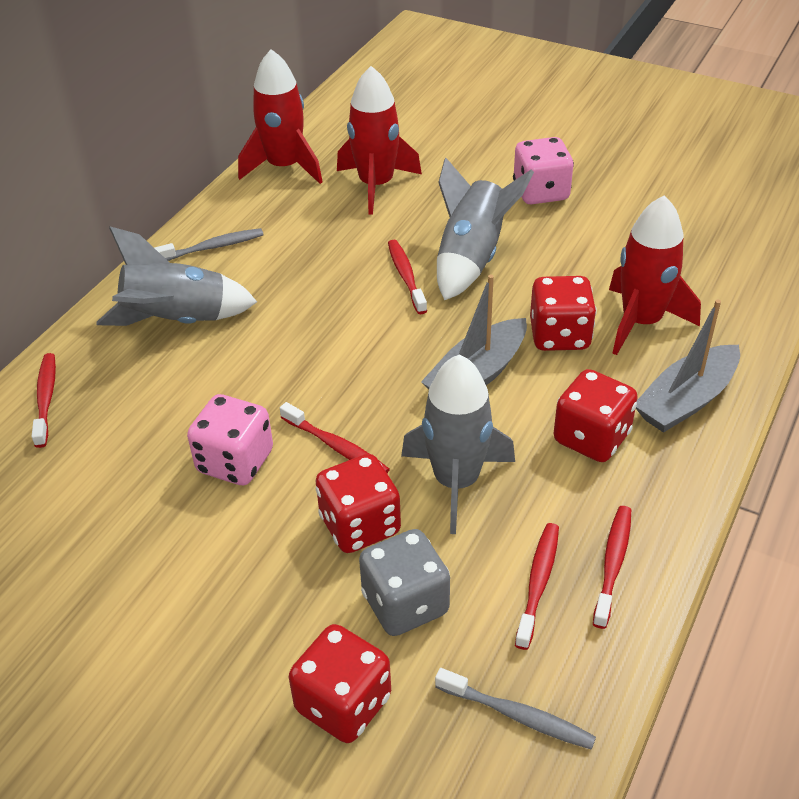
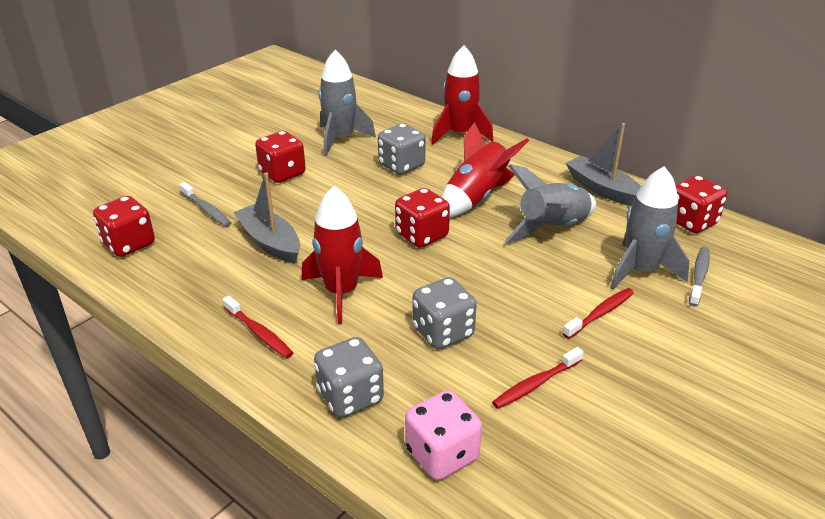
grey dice: 1 -> 3
pink dice: 2 -> 1
red toothbrush: 5 -> 3

